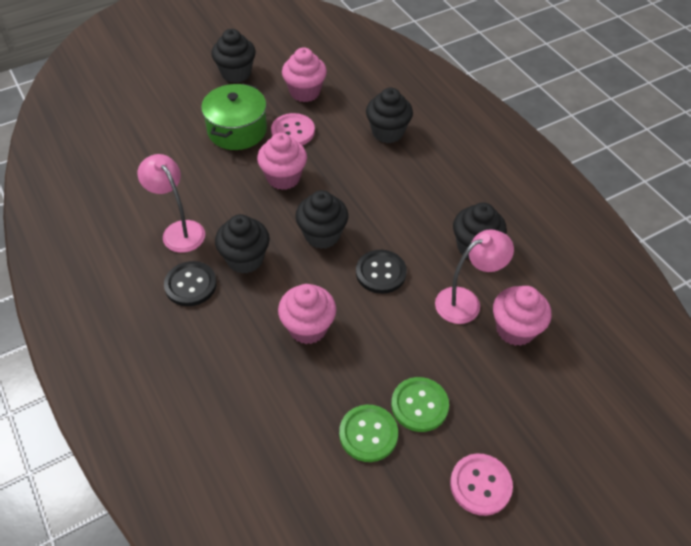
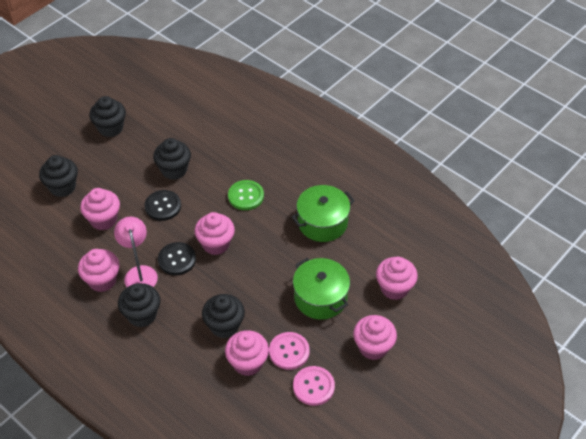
green button: 2 -> 1
green pot: 1 -> 2
pink cupcake: 4 -> 6
pink lamp: 2 -> 1

